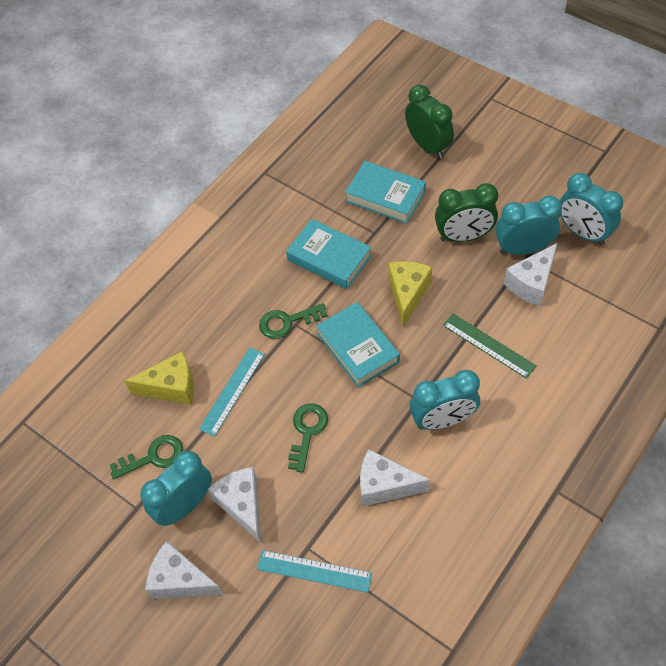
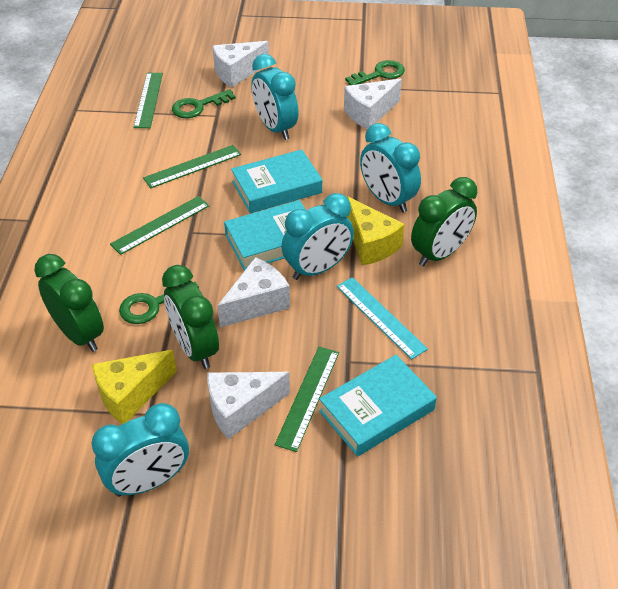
green clock: 2 -> 3
green ruler: 1 -> 4
turquoise ruler: 2 -> 1

